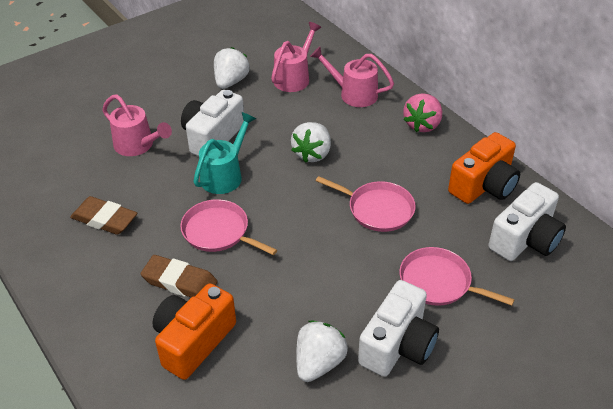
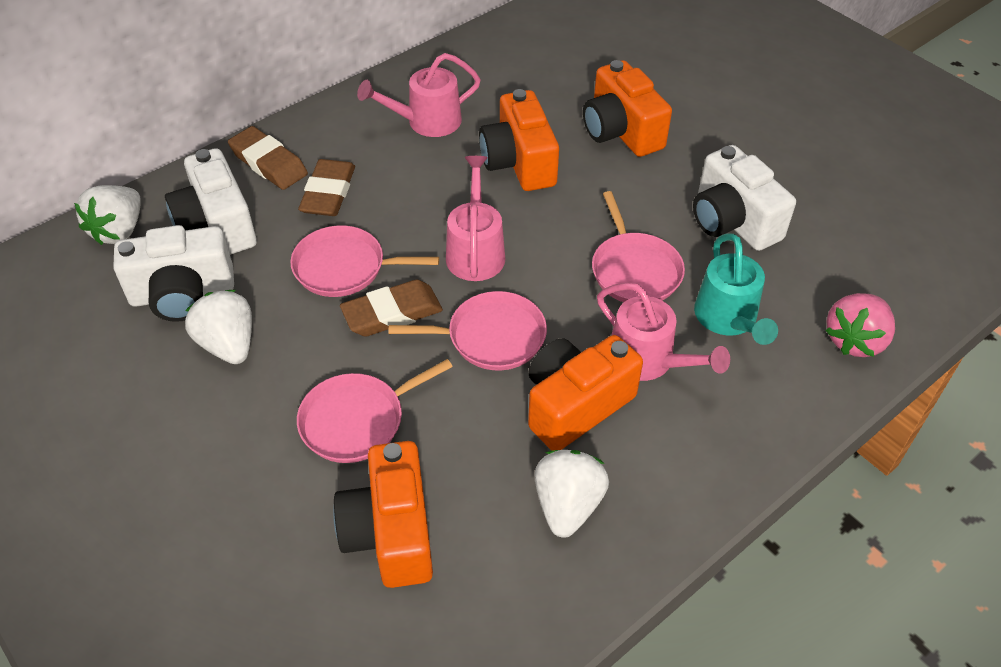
brown eraser: 2 -> 3
orange camera: 2 -> 4
pink pan: 3 -> 4

